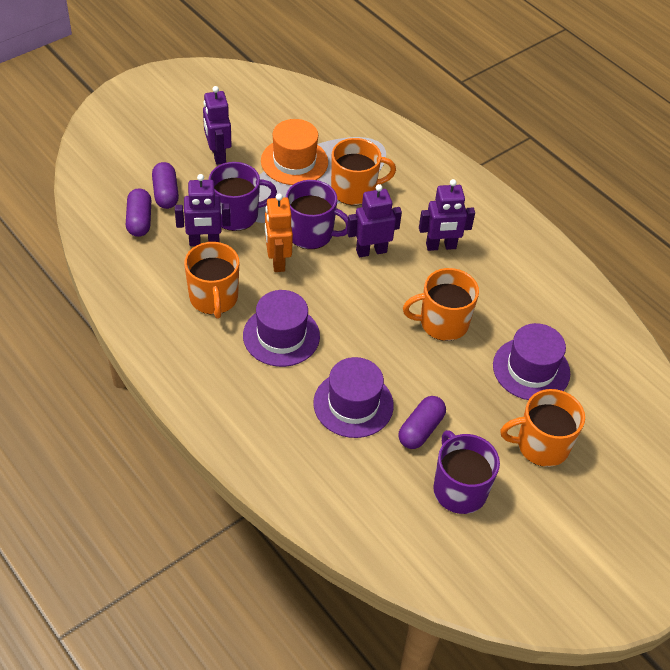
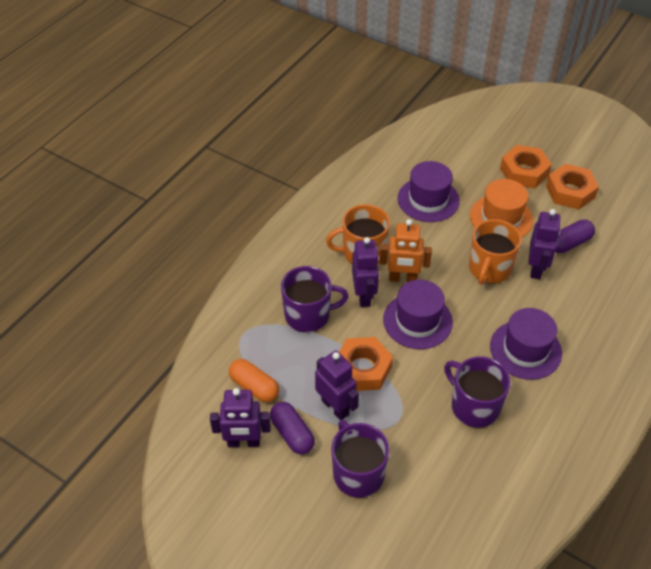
orange capsule: 0 -> 1
orange mug: 4 -> 2
orange nut: 0 -> 3
purple capsule: 3 -> 2

